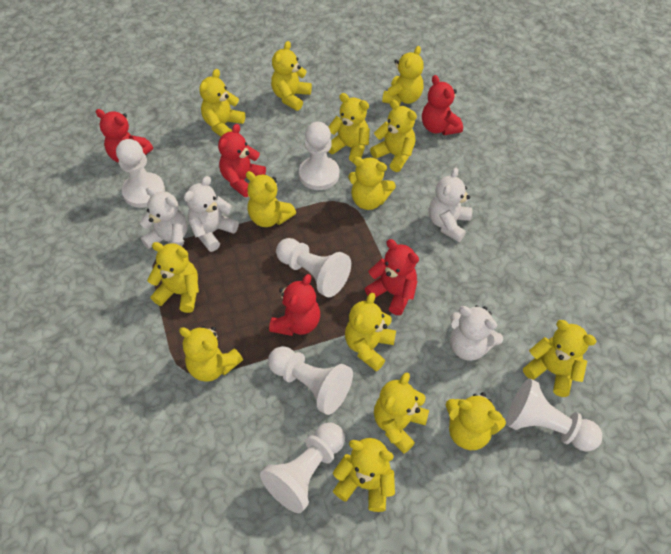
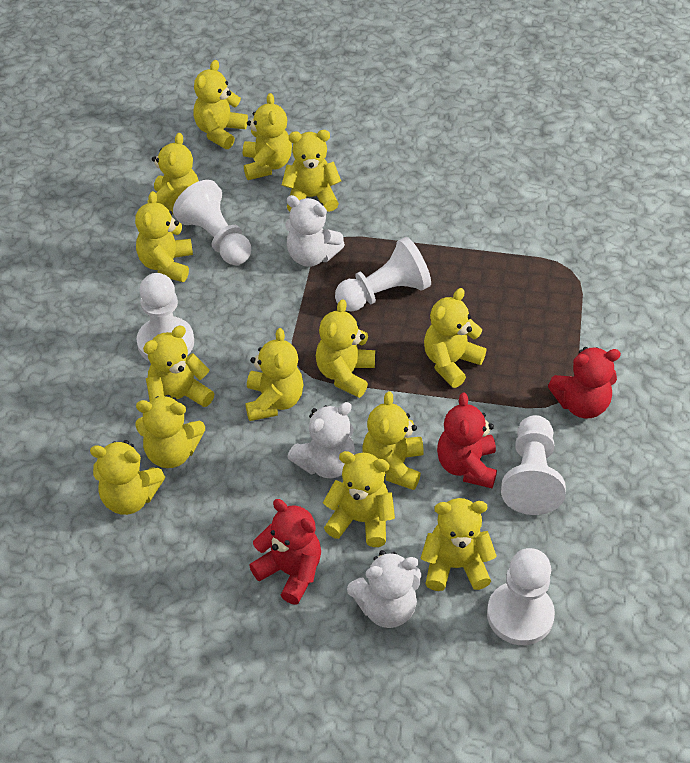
red teddy bear: 5 -> 3
white pawn: 6 -> 5
white teddy bear: 4 -> 3

